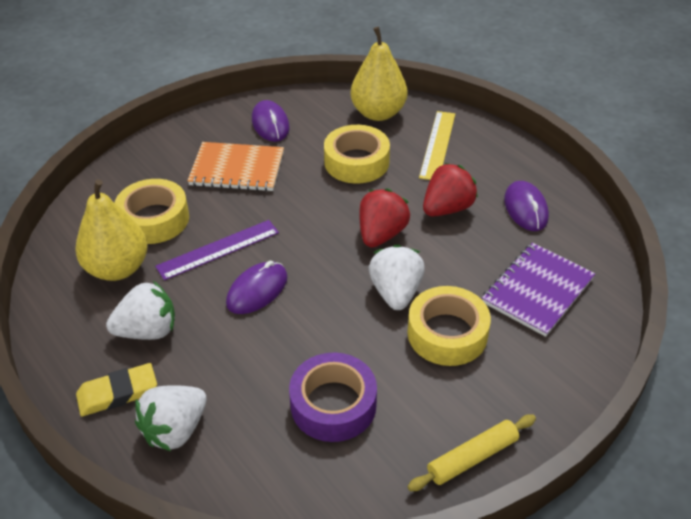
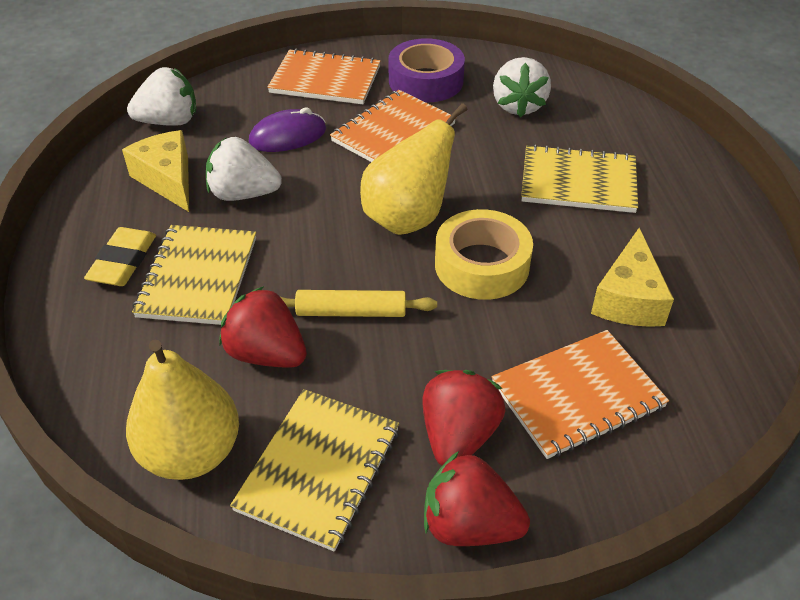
orange notebook: 1 -> 3
purple mouse: 3 -> 1
purple notebook: 1 -> 0
purple ruler: 1 -> 0
red strawberry: 2 -> 3
yellow cheese: 0 -> 2
yellow notebook: 0 -> 3
yellow ruler: 1 -> 0
yellow tape: 3 -> 1

